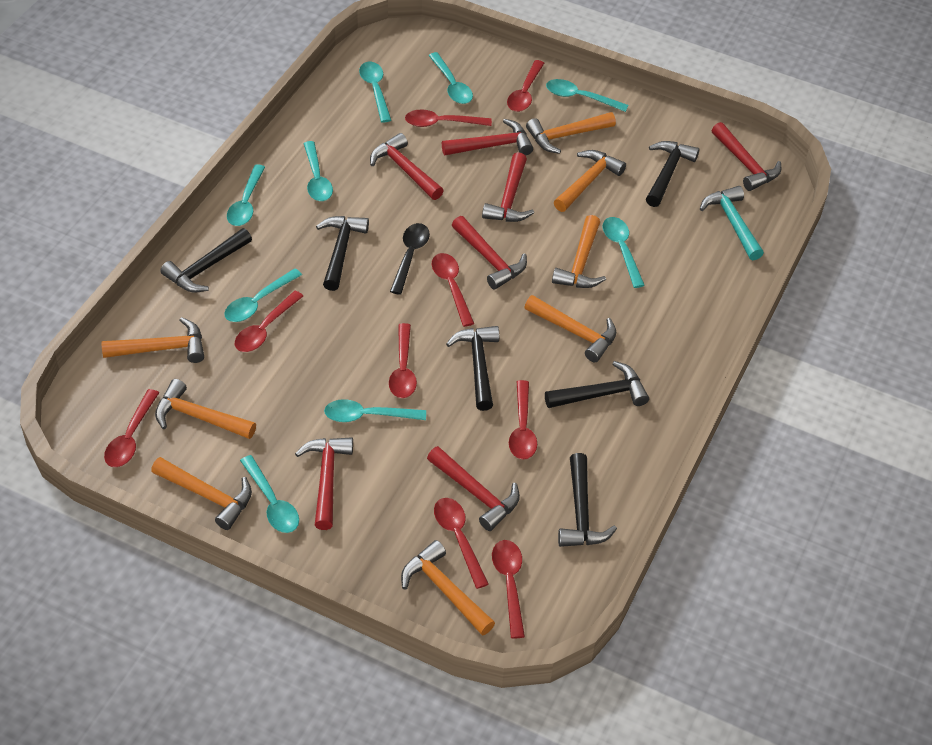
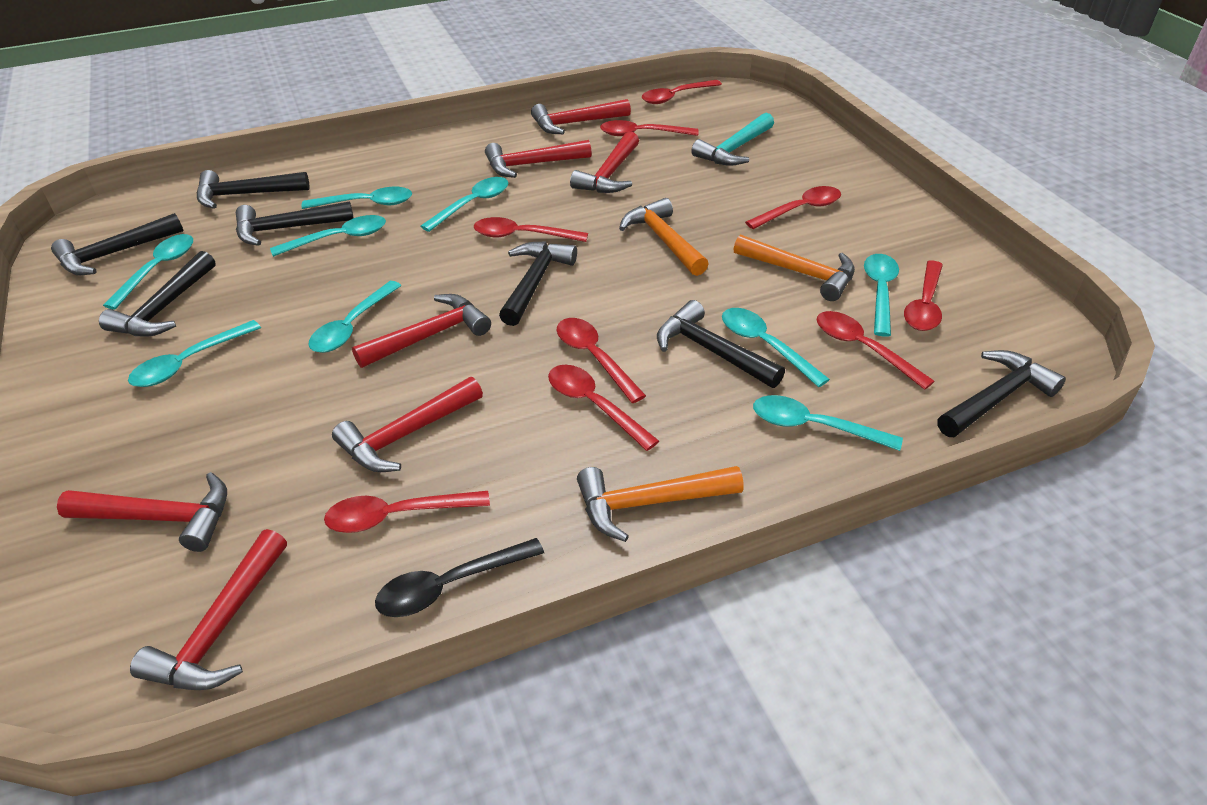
black hammer: 6 -> 7
orange hammer: 8 -> 3

